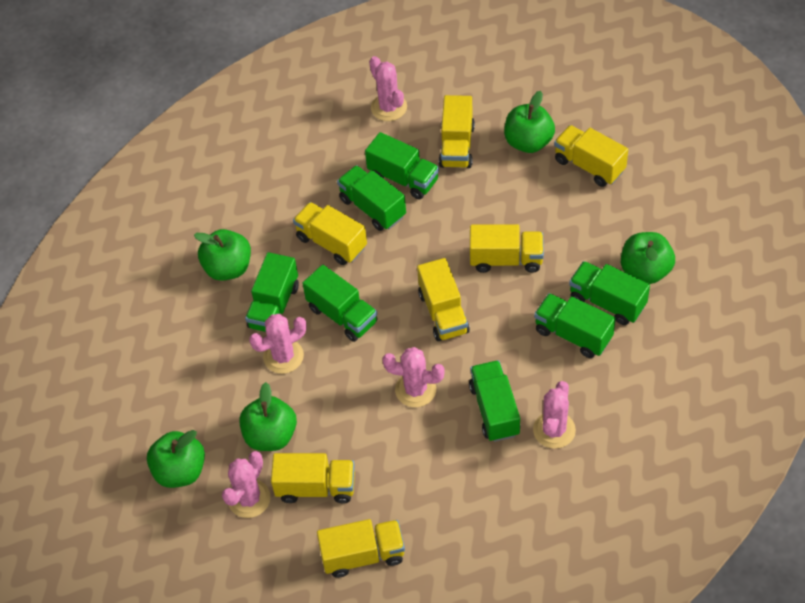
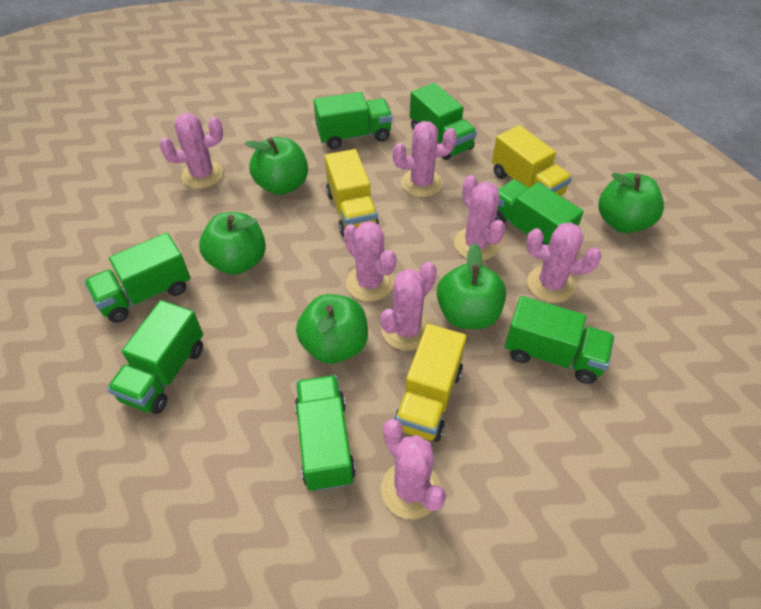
pink cactus: 5 -> 7
yellow truck: 7 -> 3

